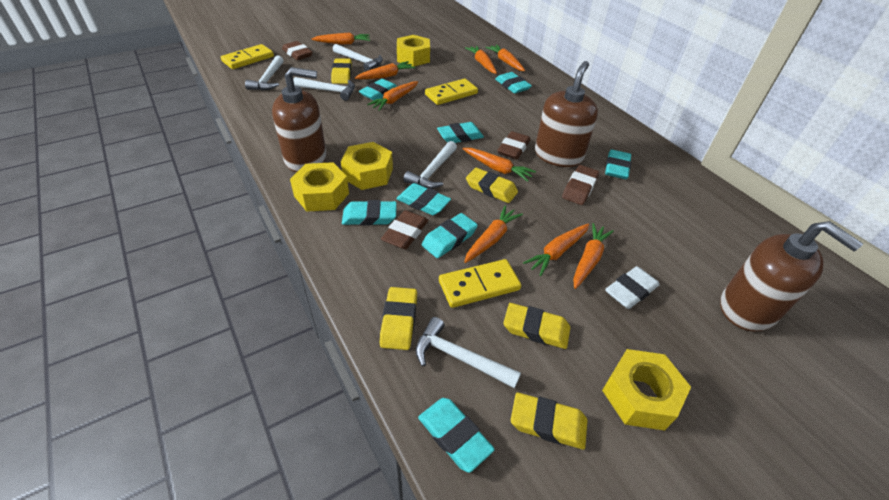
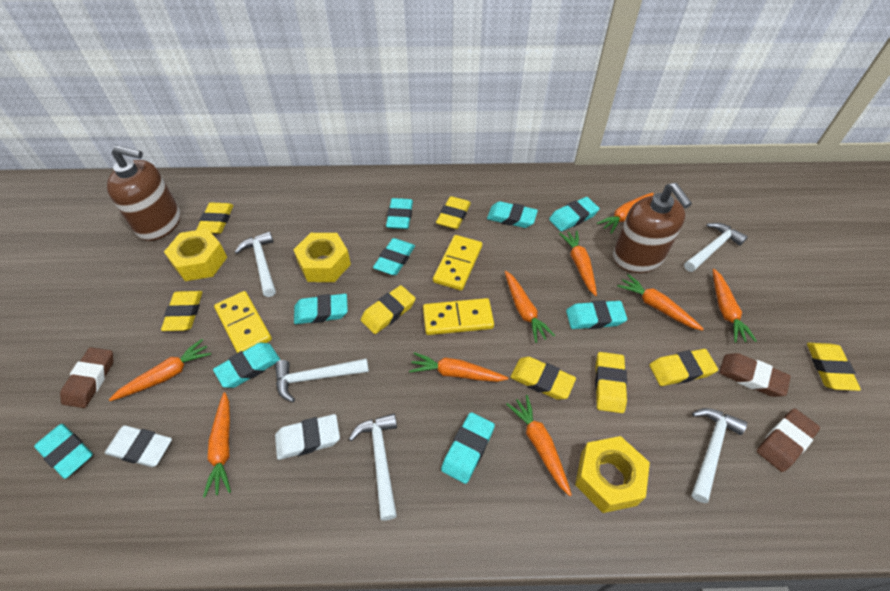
brown eraser: 4 -> 3
brown soap dispenser: 3 -> 2
turquoise eraser: 8 -> 9
white eraser: 1 -> 2
yellow eraser: 5 -> 8
yellow nut: 4 -> 3

